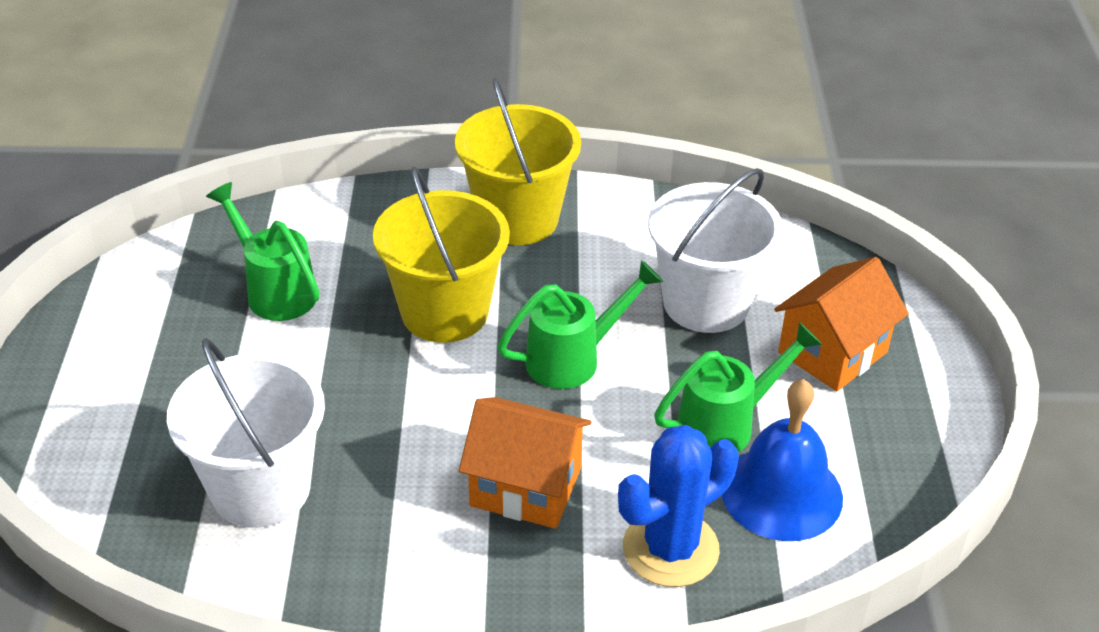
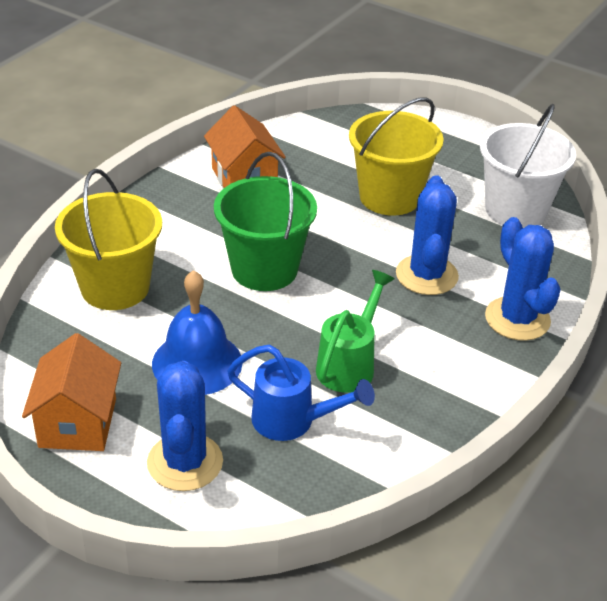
blue cactus: 1 -> 3
blue watering can: 0 -> 1
green bucket: 0 -> 1
green watering can: 3 -> 1
white bucket: 2 -> 1

